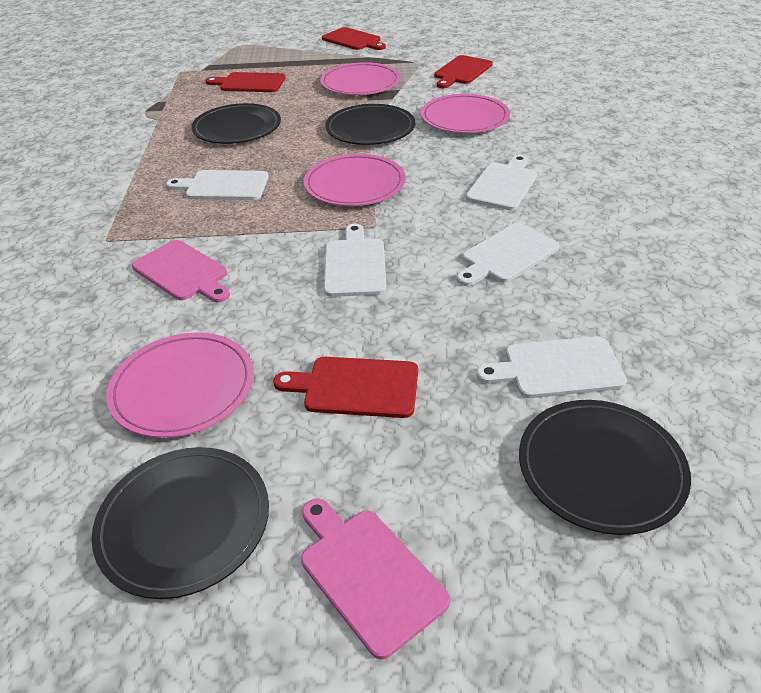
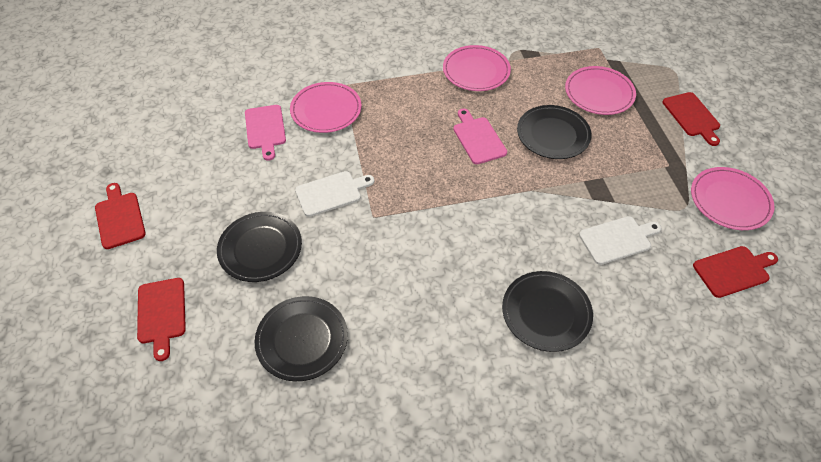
white cutting board: 5 -> 2

